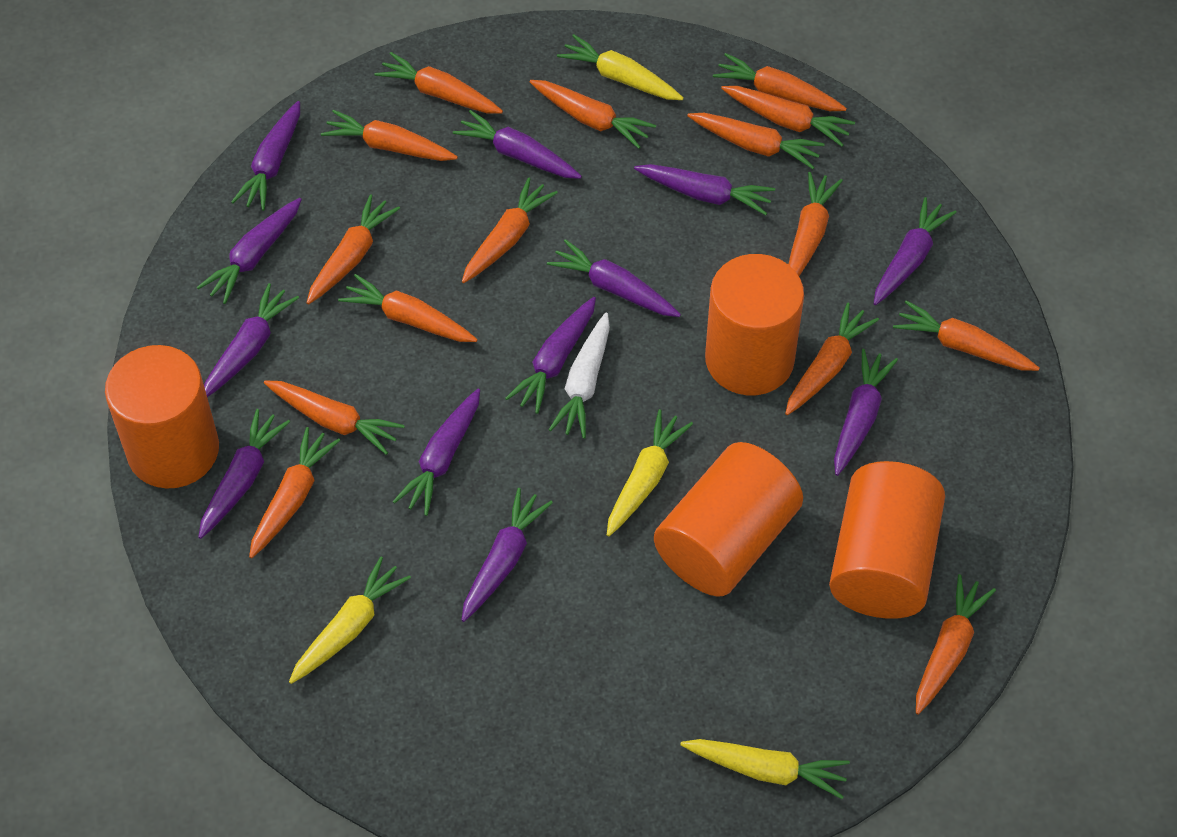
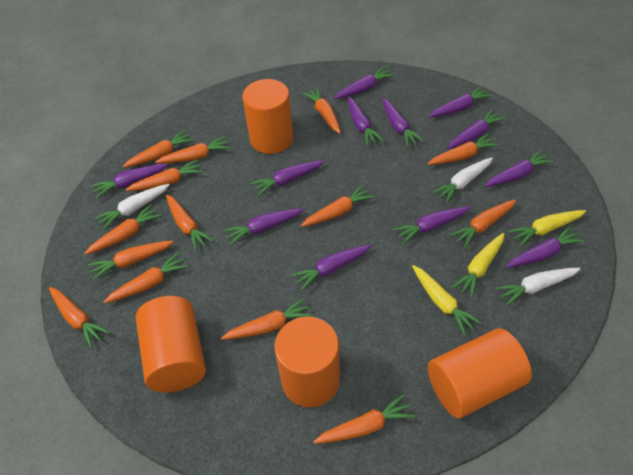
orange carrot: 15 -> 14
white carrot: 1 -> 3
yellow carrot: 4 -> 3

